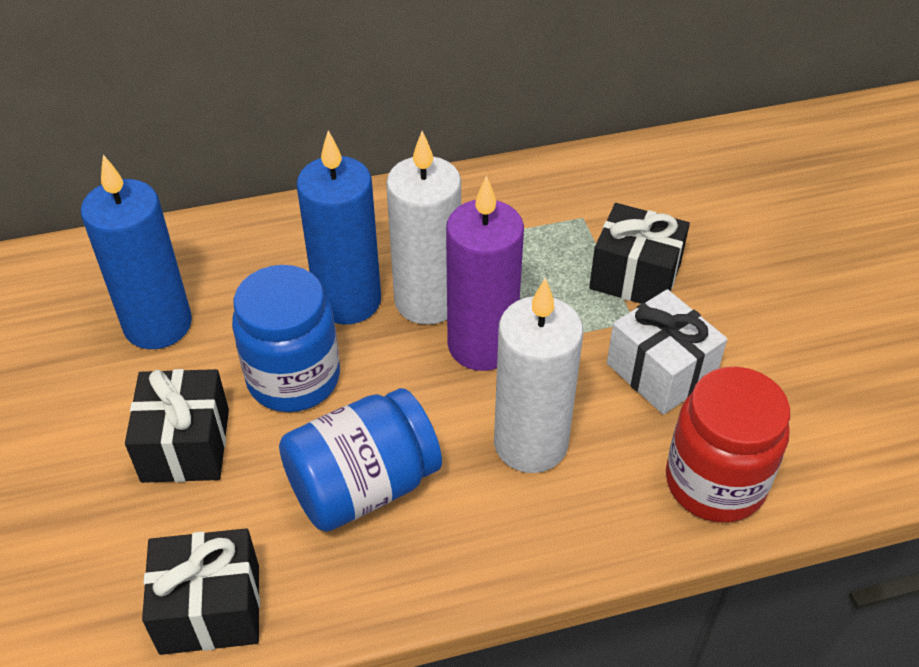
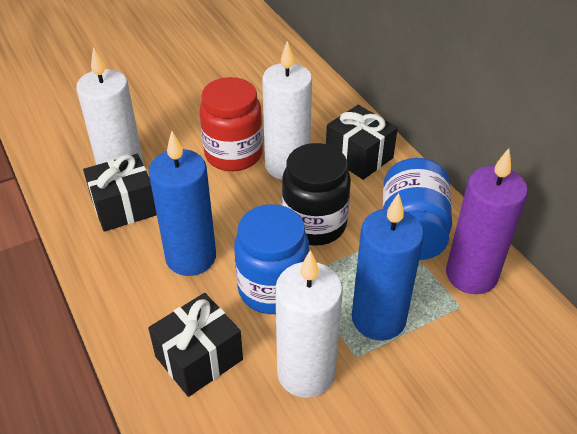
black jar: 0 -> 1
white candle: 2 -> 3
white gift: 1 -> 0

